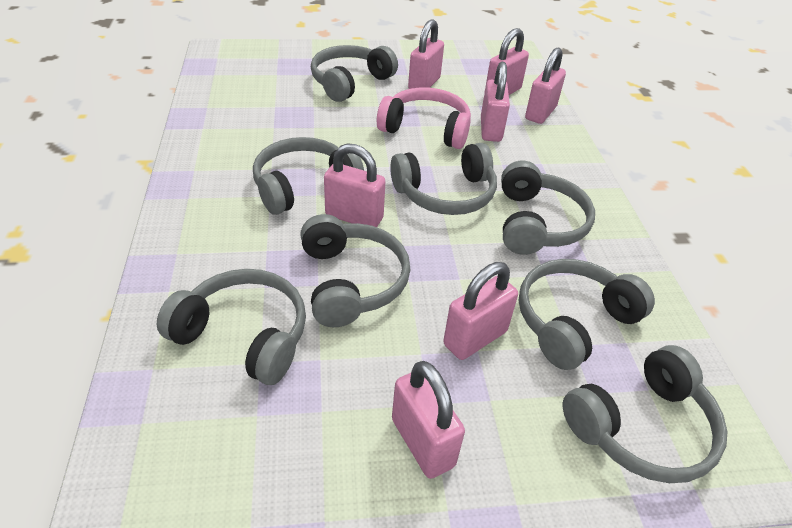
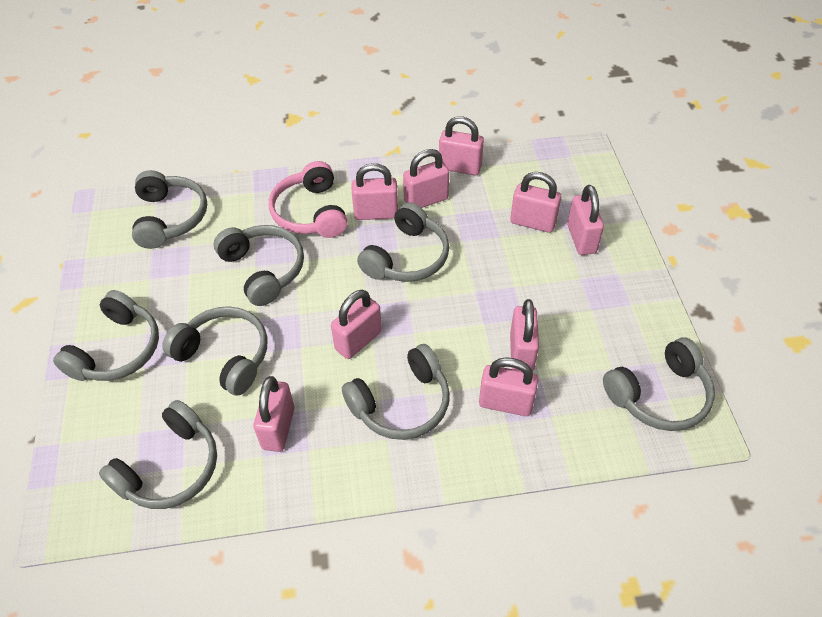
pink padlock: 7 -> 9

